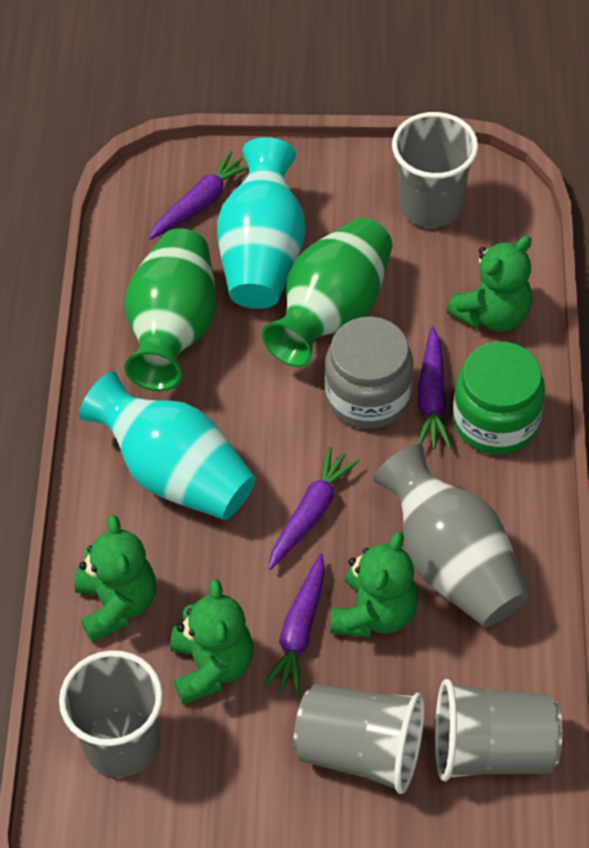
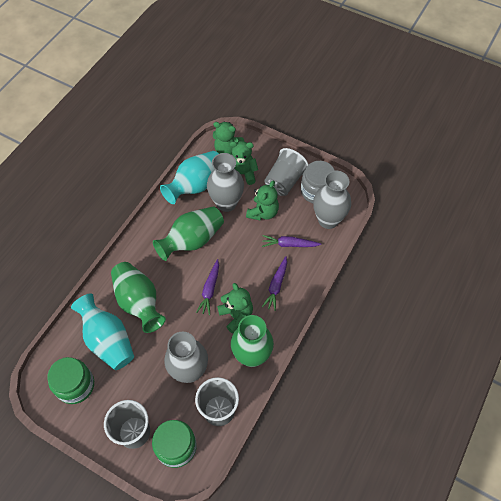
green jar: 1 -> 2
green vase: 2 -> 3
grey cup: 4 -> 3
grey vase: 1 -> 3
purple carrot: 4 -> 3

